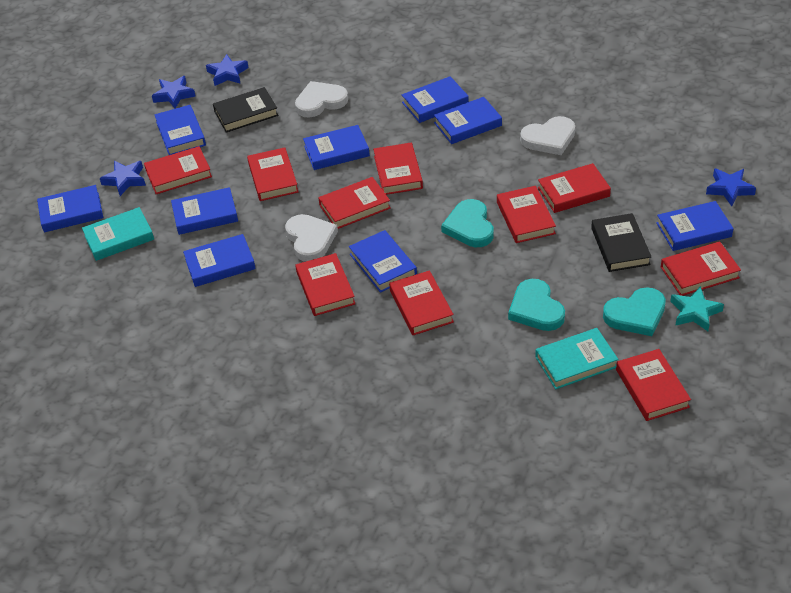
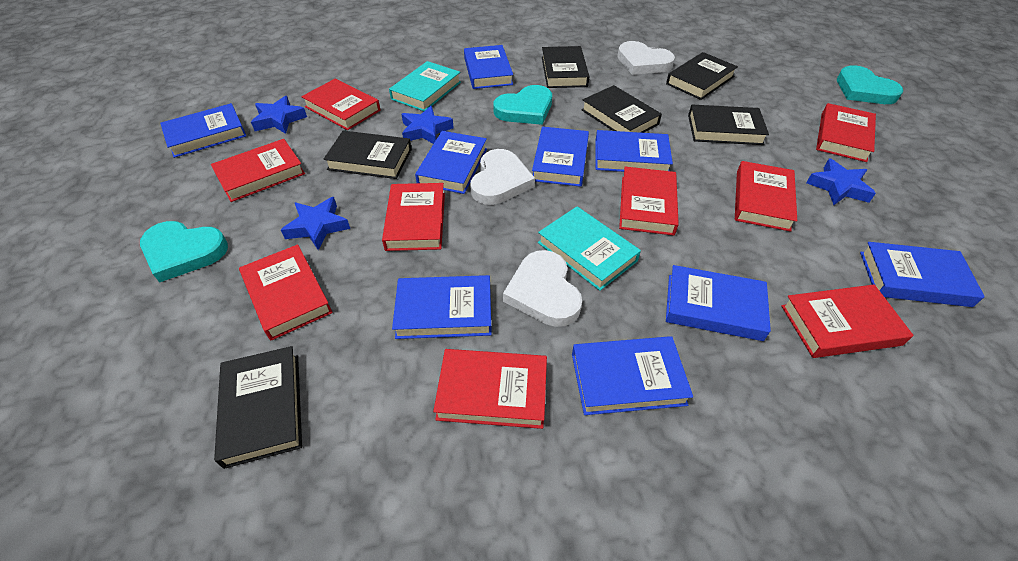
black book: 2 -> 6
red book: 10 -> 9
turquoise star: 1 -> 0

